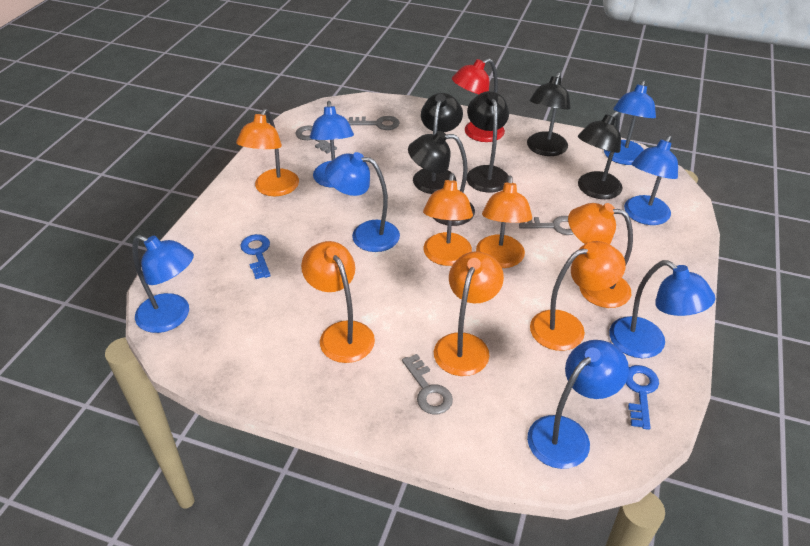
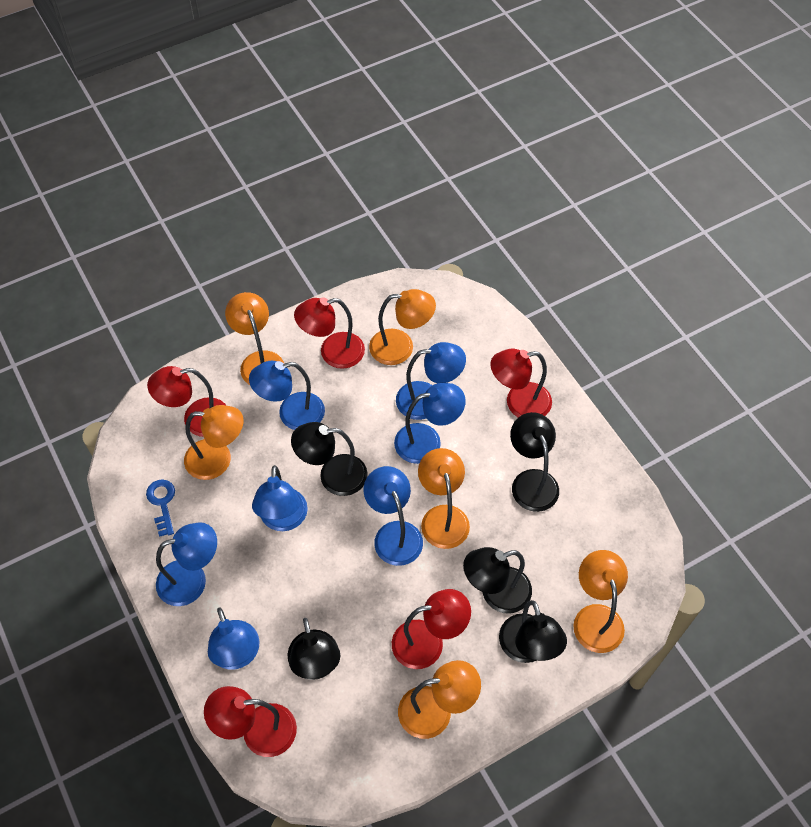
blue key: 2 -> 1
grey key: 4 -> 0
orange lamp: 7 -> 6
red lamp: 1 -> 5

